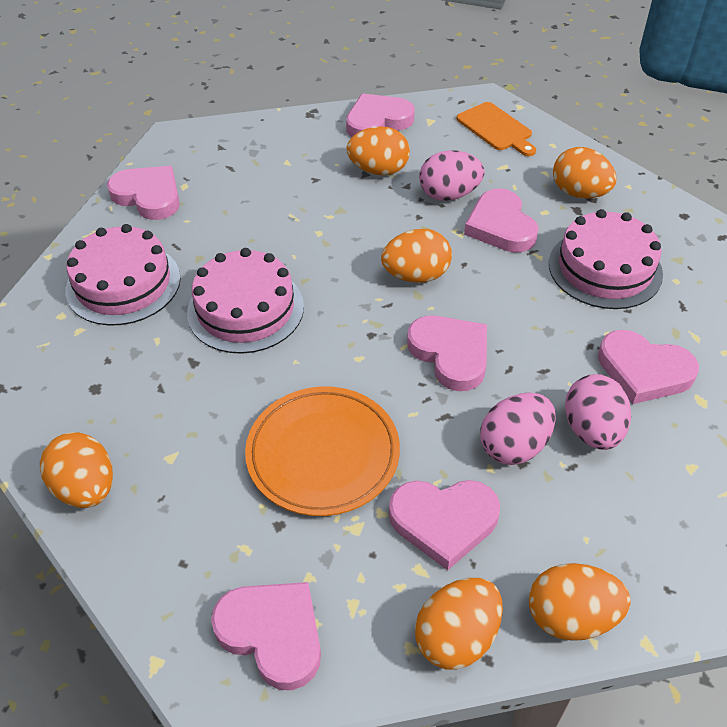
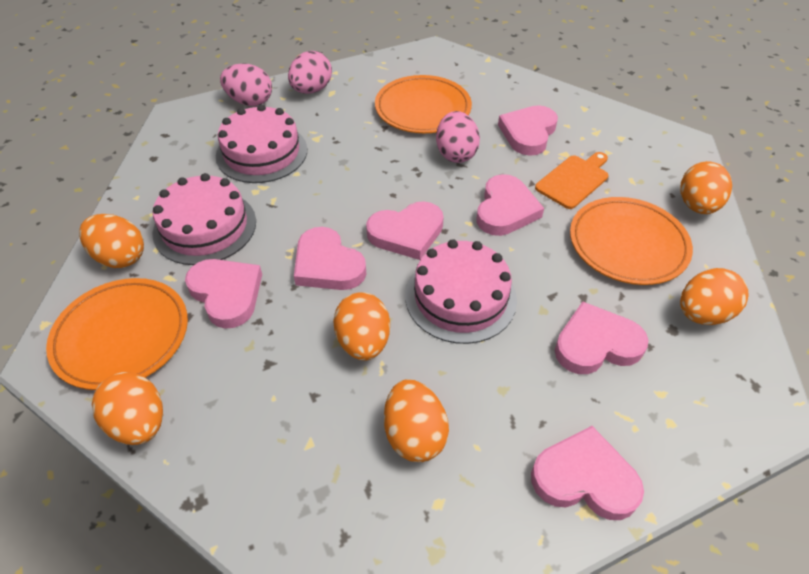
orange plate: 1 -> 3

